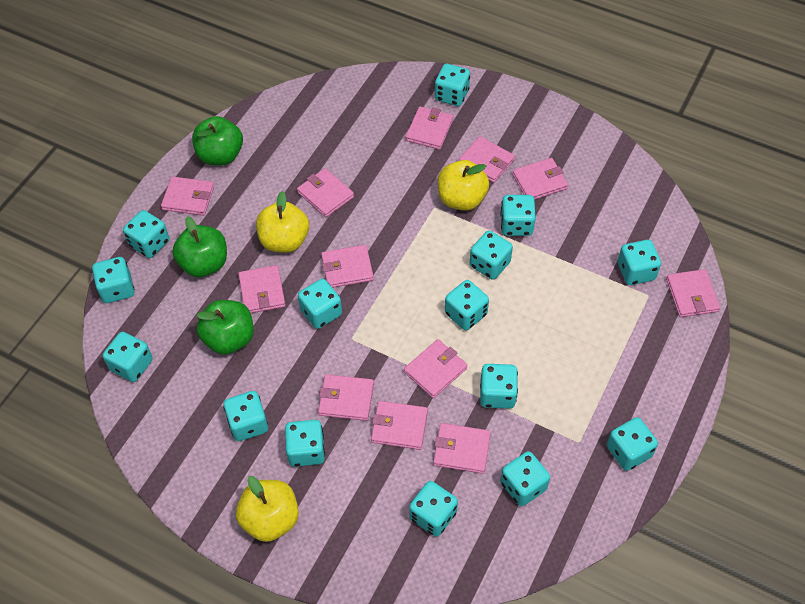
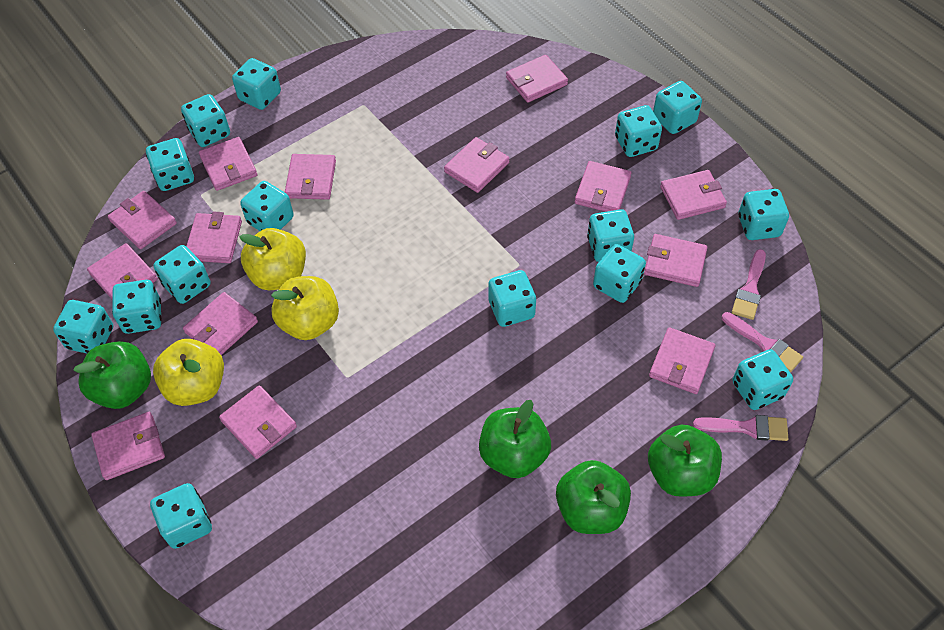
green apple: 3 -> 4
pink brush: 0 -> 3
pink wallet: 12 -> 14

